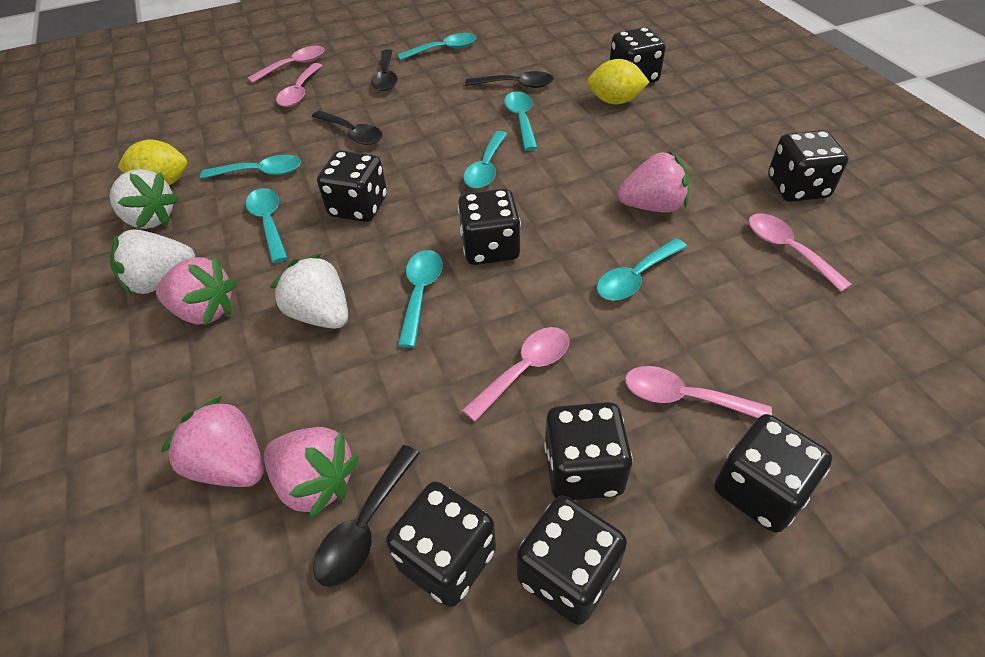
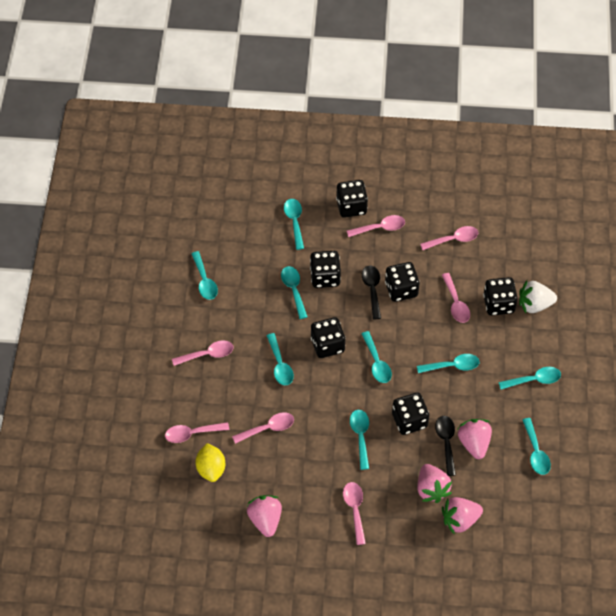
black dice: 8 -> 6
black spoon: 4 -> 2
pink spoon: 5 -> 7
turquoise spoon: 7 -> 9
white strawberry: 3 -> 1
yellow lemon: 2 -> 1

